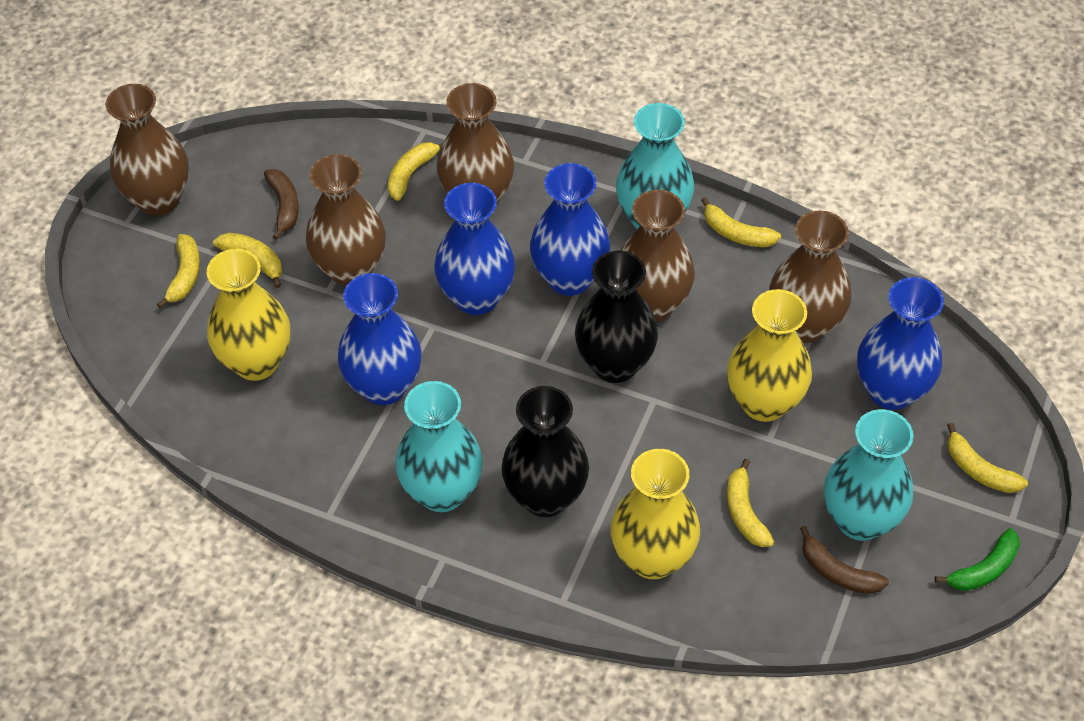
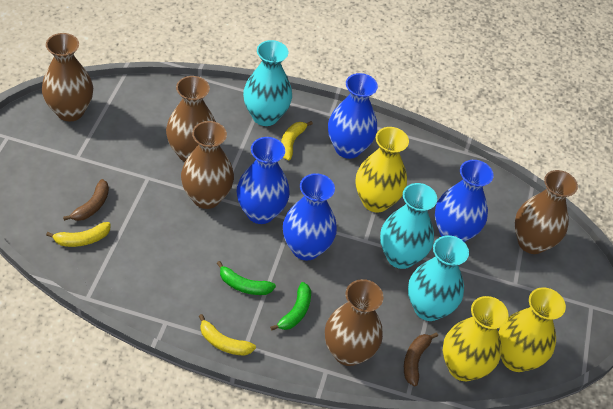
black vase: 2 -> 0
green banana: 1 -> 2
yellow banana: 6 -> 3

